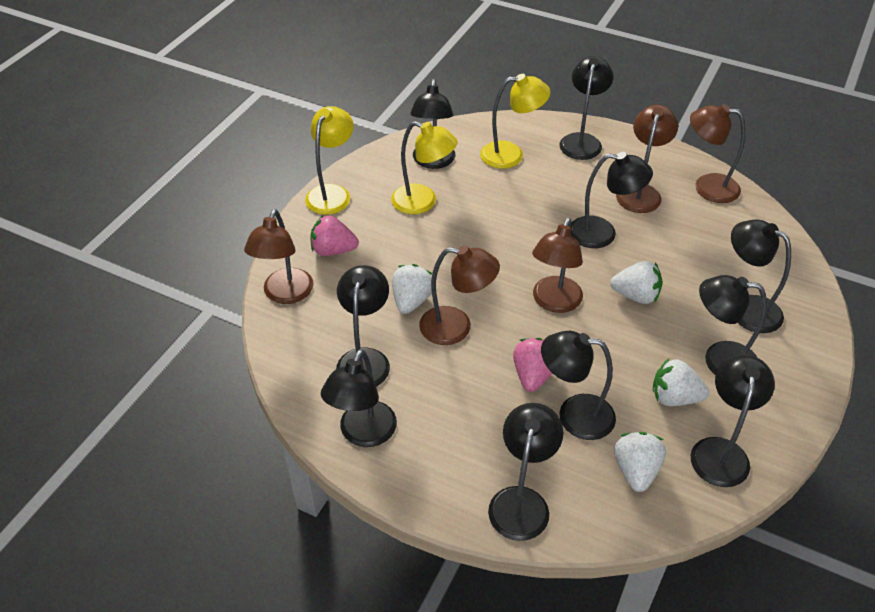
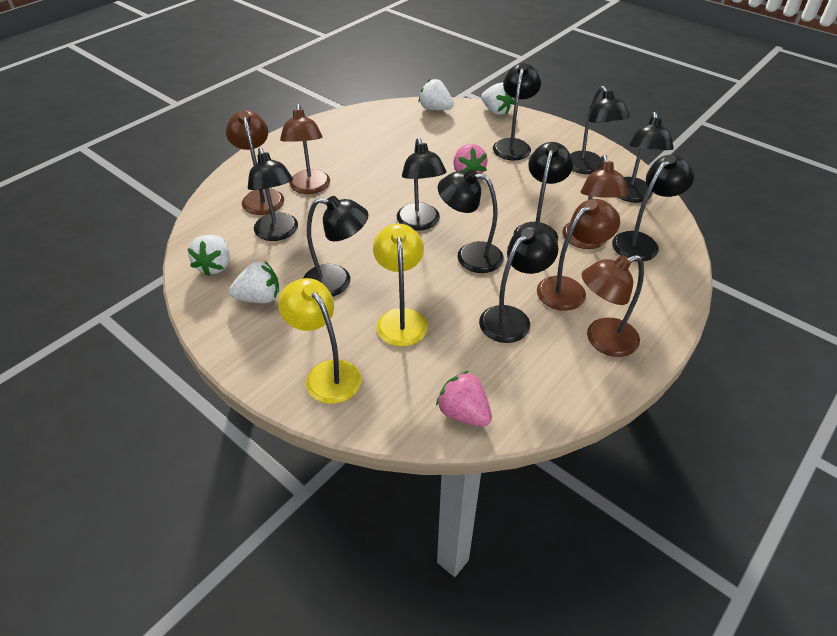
yellow lamp: 3 -> 2

